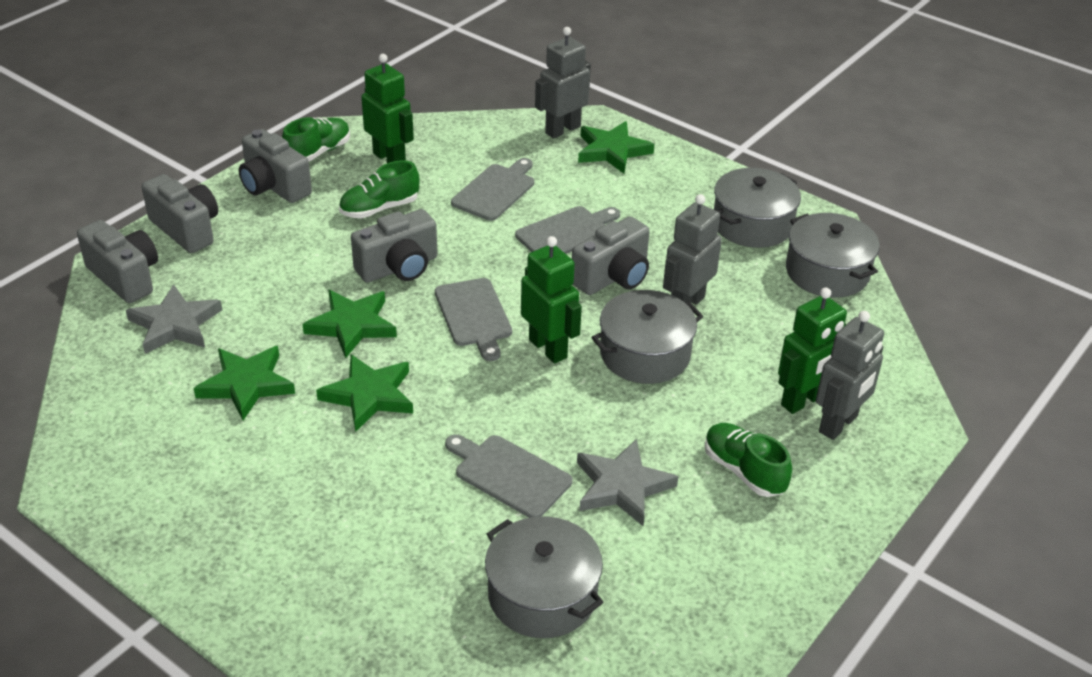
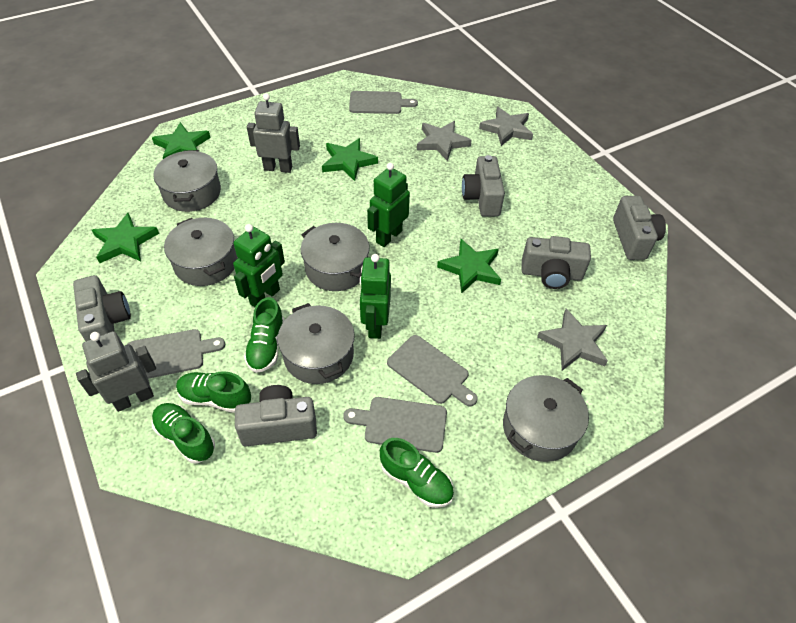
green shoe: 3 -> 4
grey pot: 4 -> 5
grey robot: 3 -> 2
grey star: 2 -> 3

